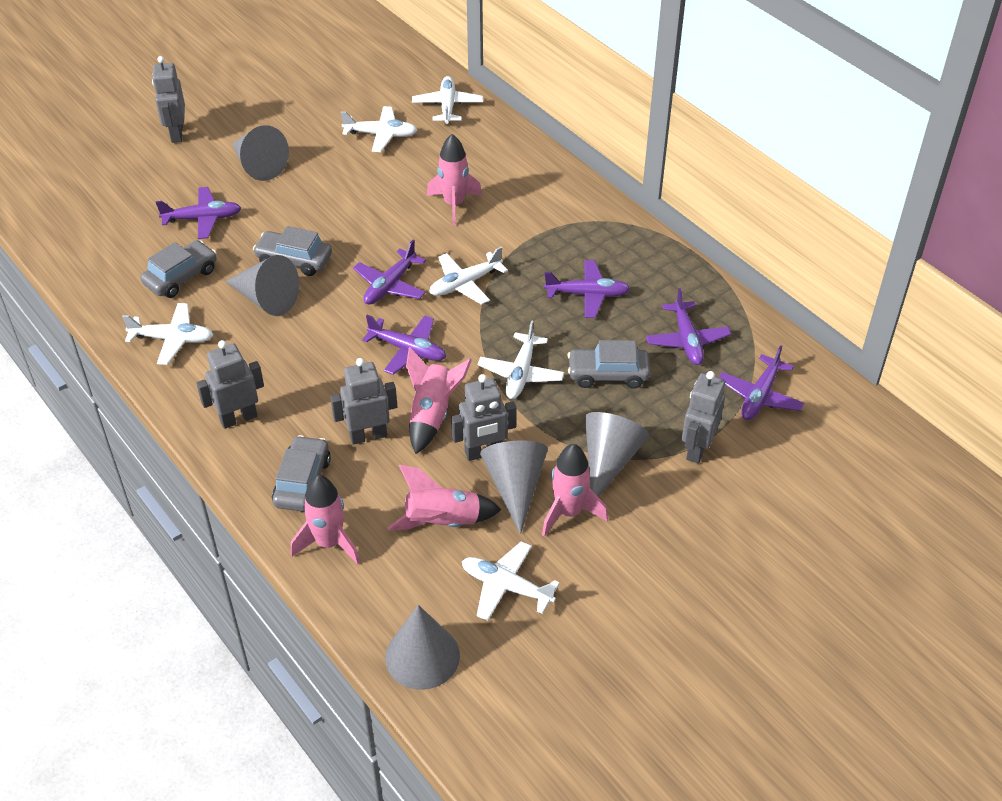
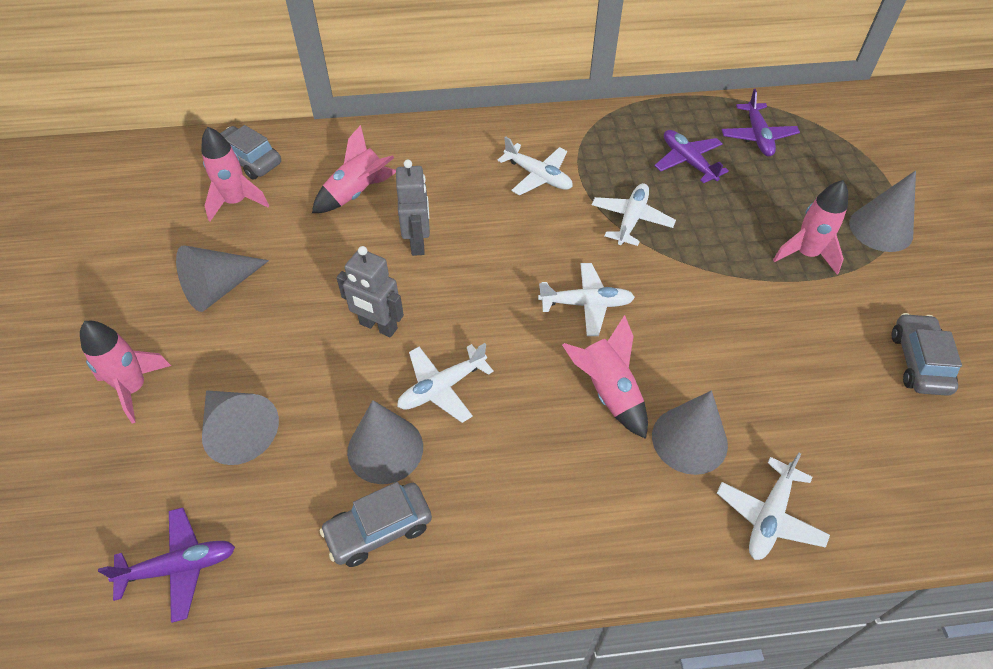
grey car: 4 -> 3
grey robot: 5 -> 2
purple plane: 6 -> 3
white plane: 6 -> 5

